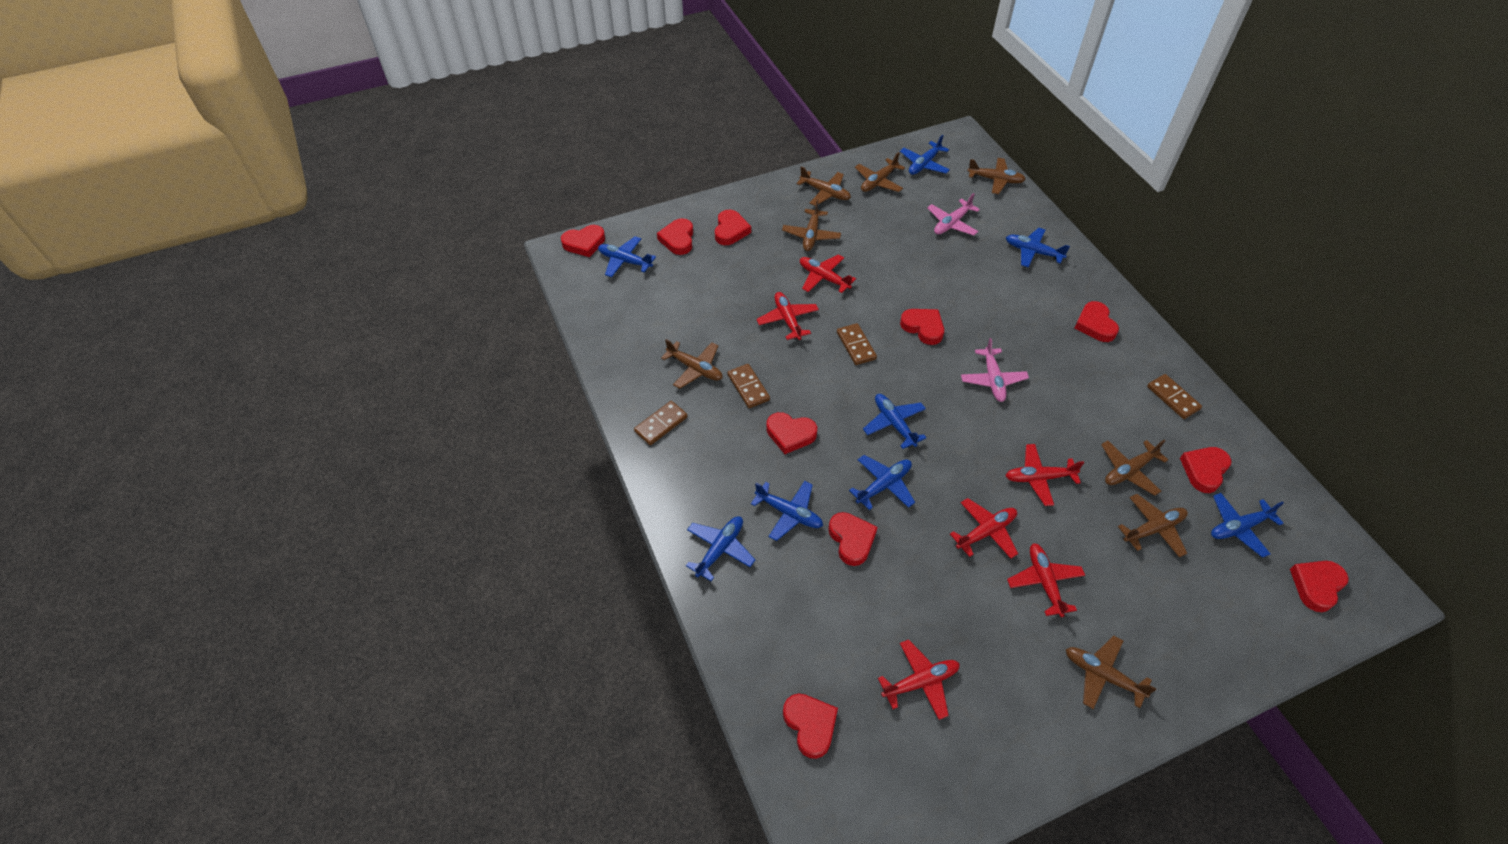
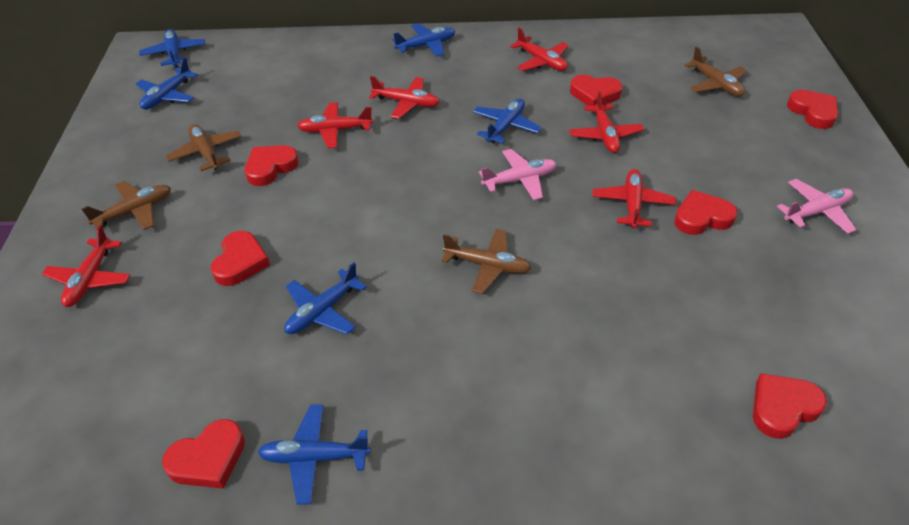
blue plane: 8 -> 6
brown domino: 4 -> 0
brown plane: 8 -> 4
red heart: 10 -> 7

